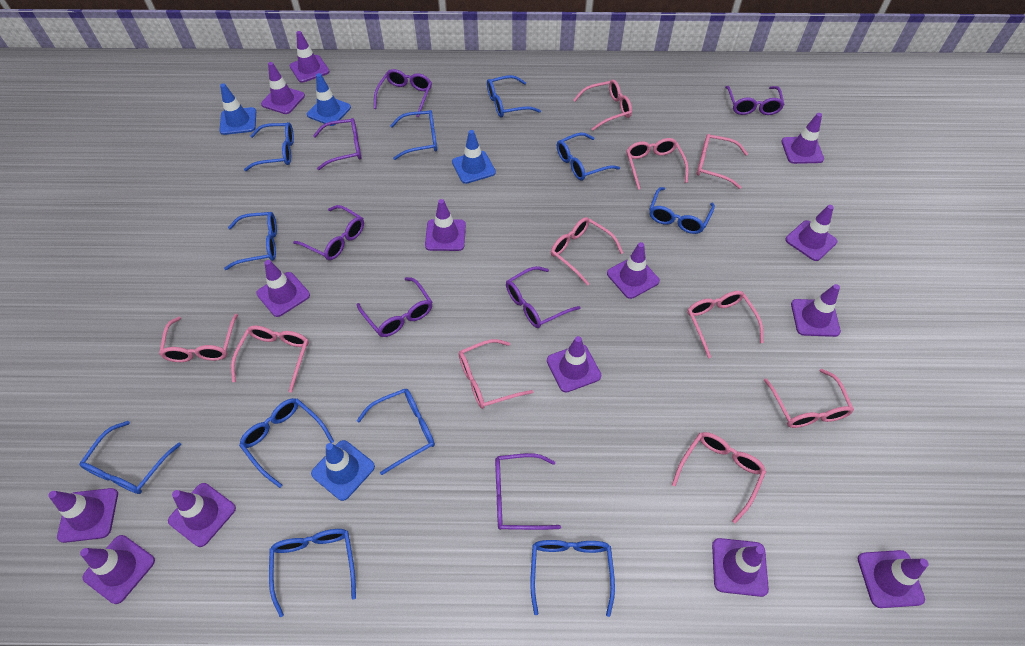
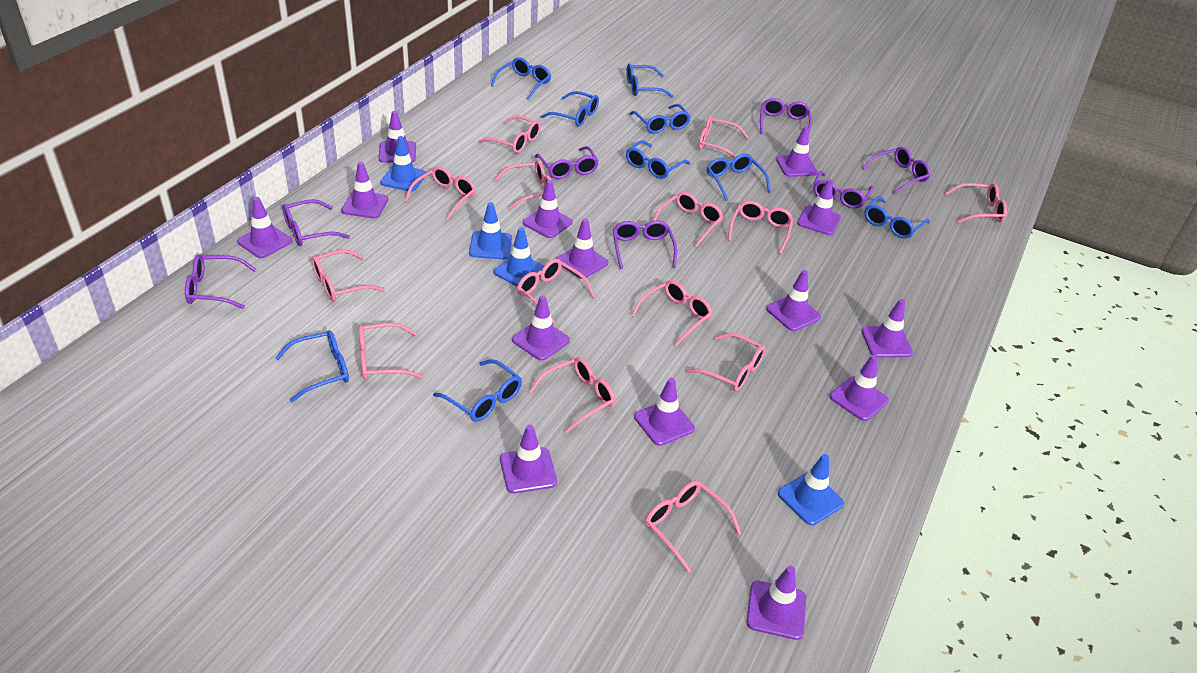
blue glasses: 11 -> 9
pink glasses: 10 -> 14

